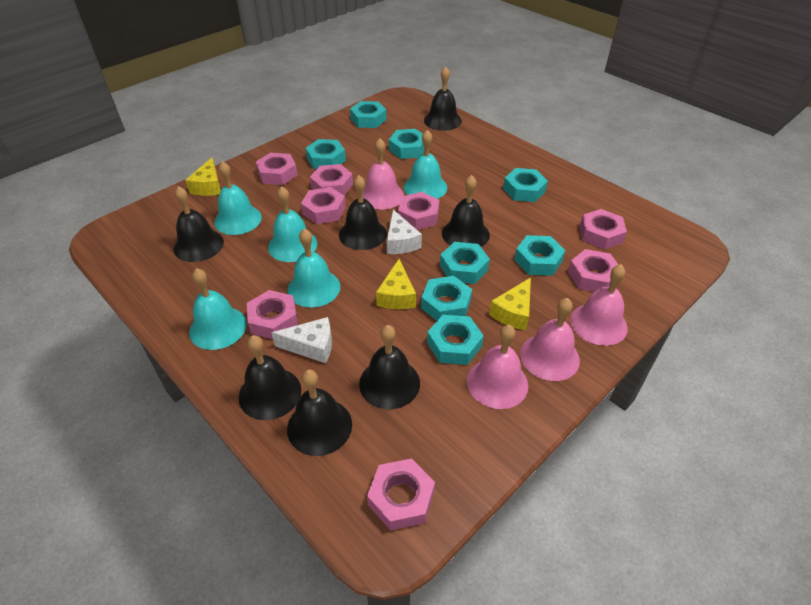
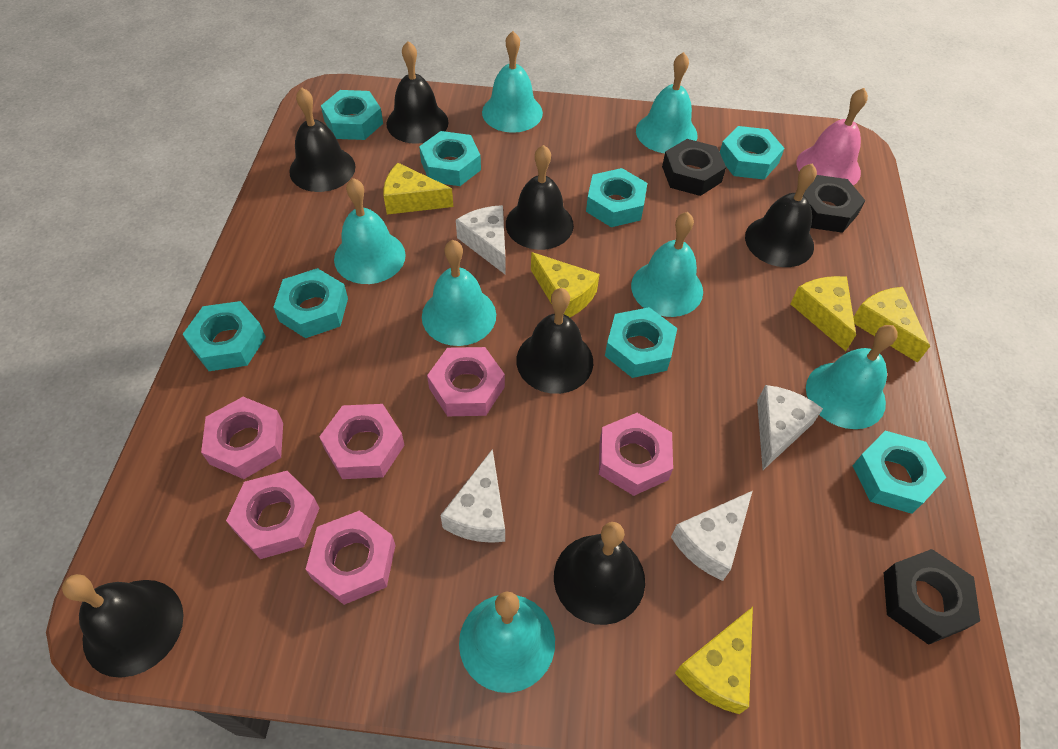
black nut: 0 -> 3
pink bell: 4 -> 1
pink nut: 8 -> 6
turquoise bell: 5 -> 7
white cheese: 2 -> 4
yellow cheese: 3 -> 5

